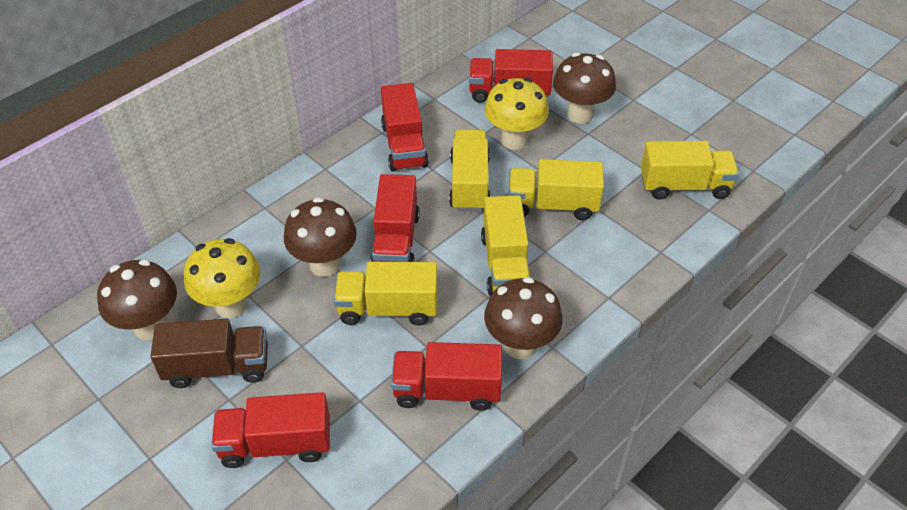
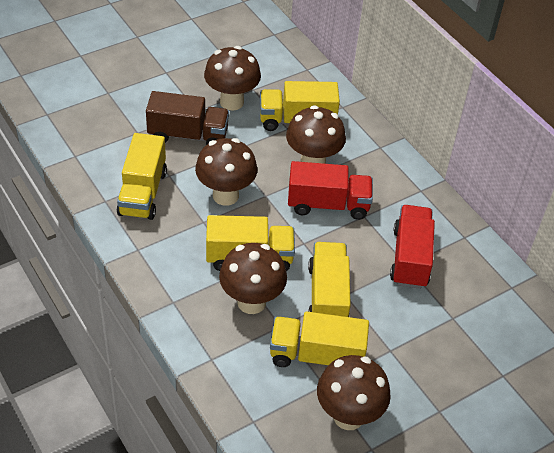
brown mushroom: 4 -> 5
red truck: 5 -> 2
yellow mushroom: 2 -> 0

